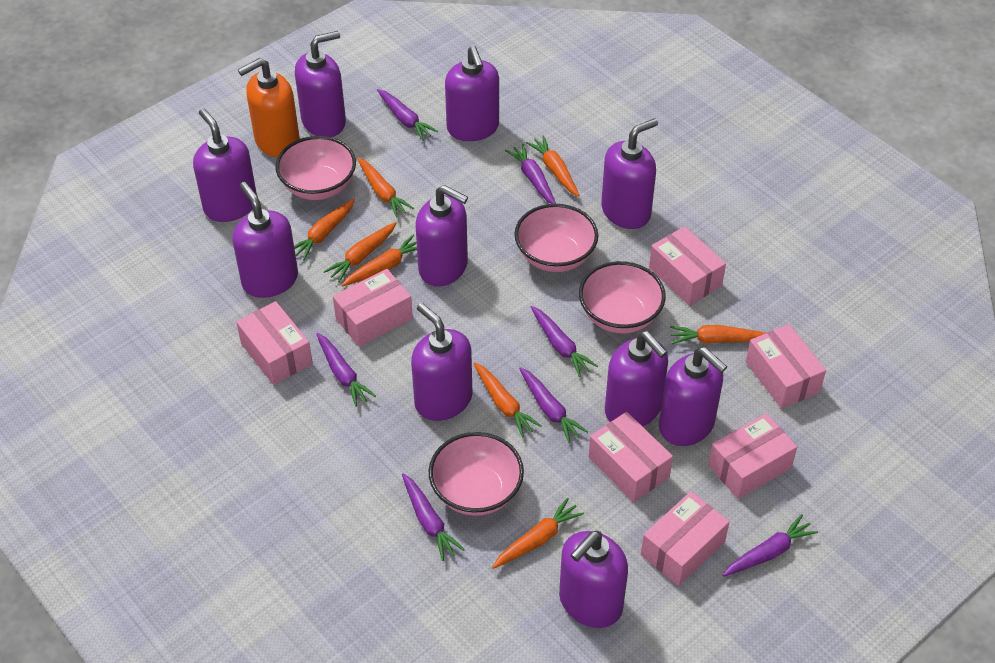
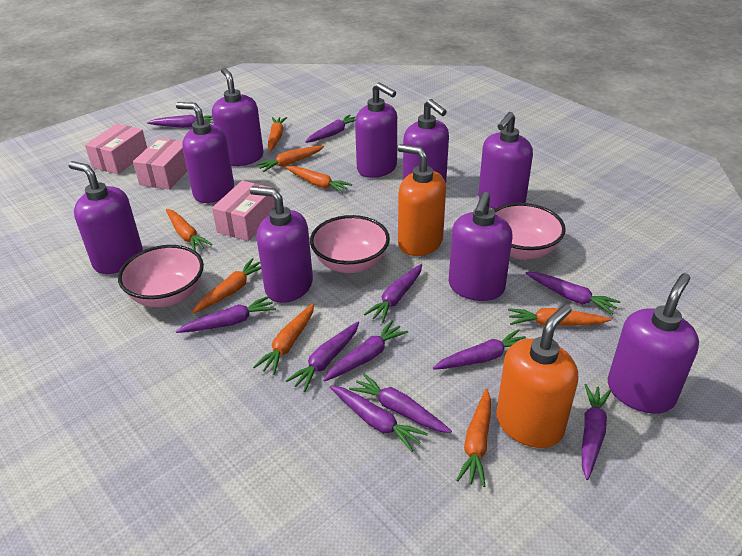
orange soap dispenser: 1 -> 2
pink bowl: 4 -> 3
pink box: 7 -> 3
purple carrot: 7 -> 11
purple soap dispenser: 10 -> 9

